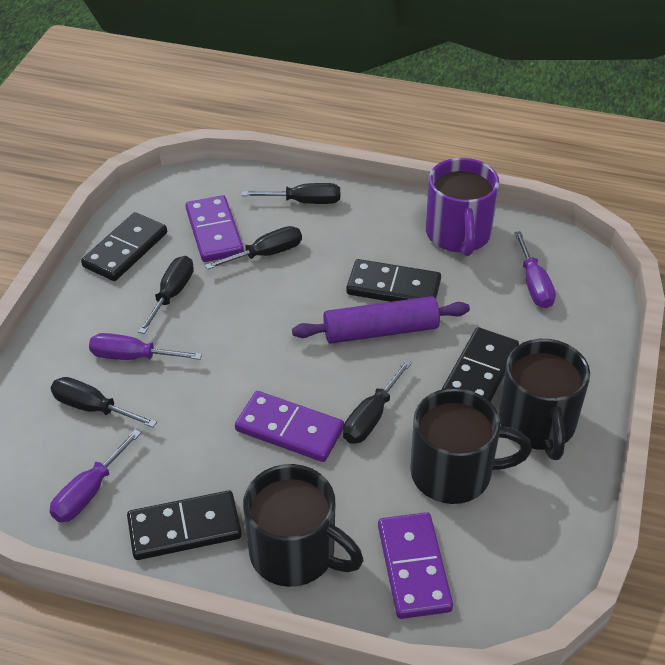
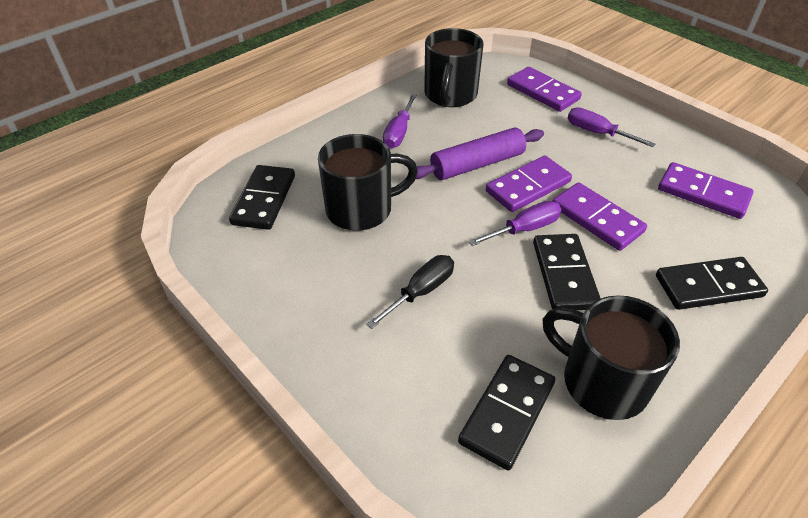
black screwdriver: 5 -> 1
purple domino: 3 -> 4
purple mug: 1 -> 0

